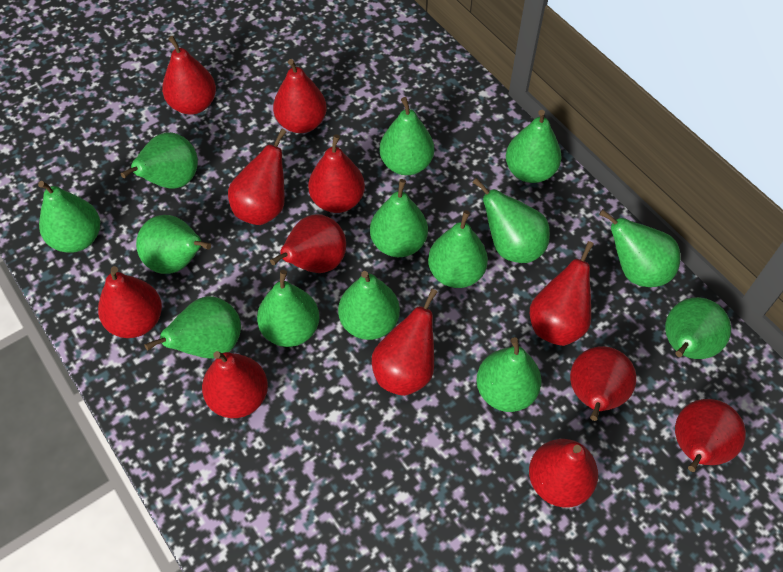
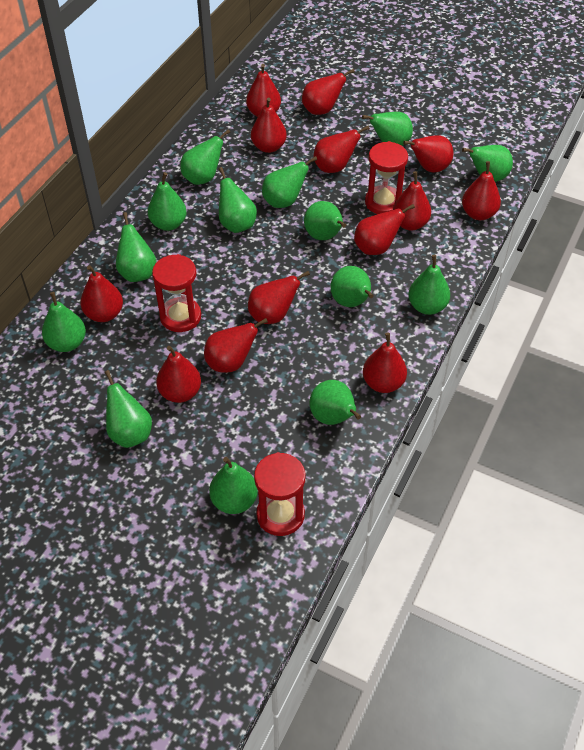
red hourglass: 0 -> 3
red pear: 12 -> 13

